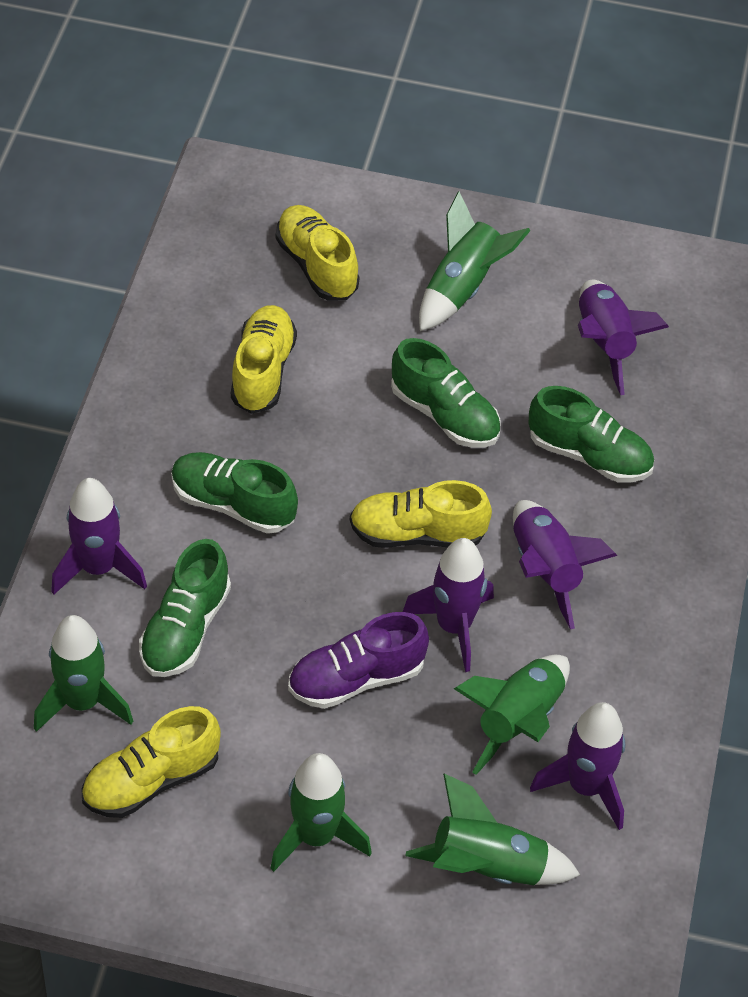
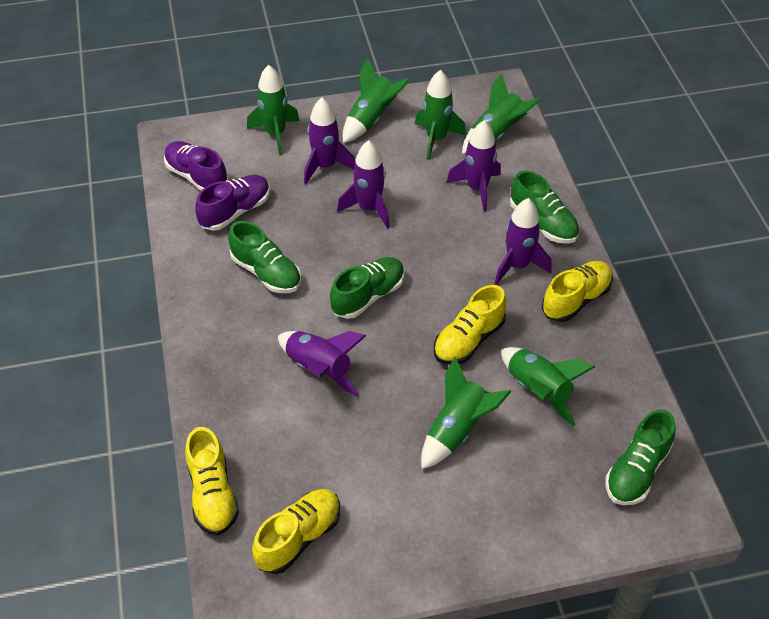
green rocket: 5 -> 6
purple shoe: 1 -> 2

